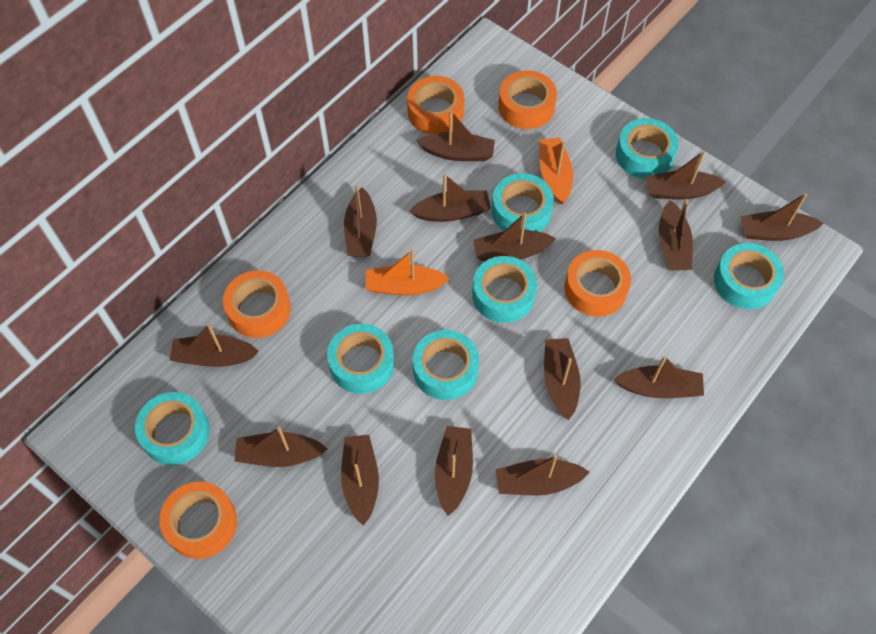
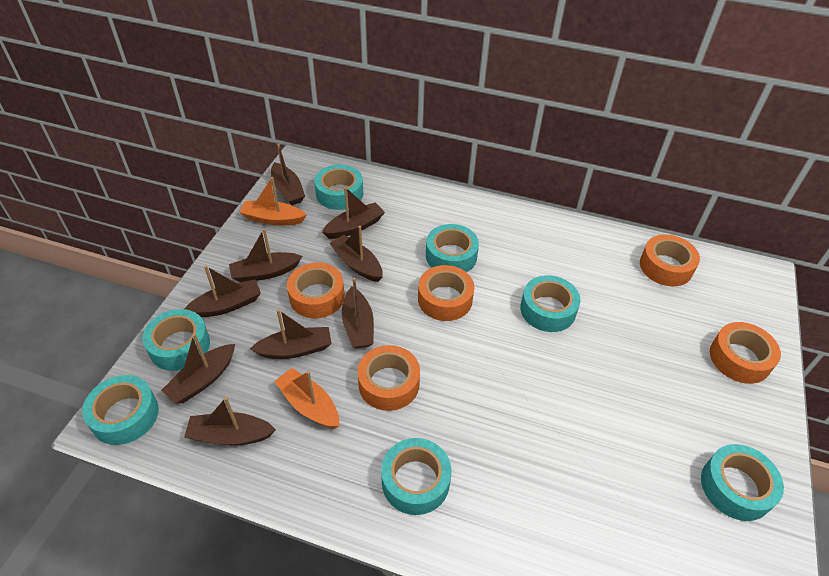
brown boat: 14 -> 9

